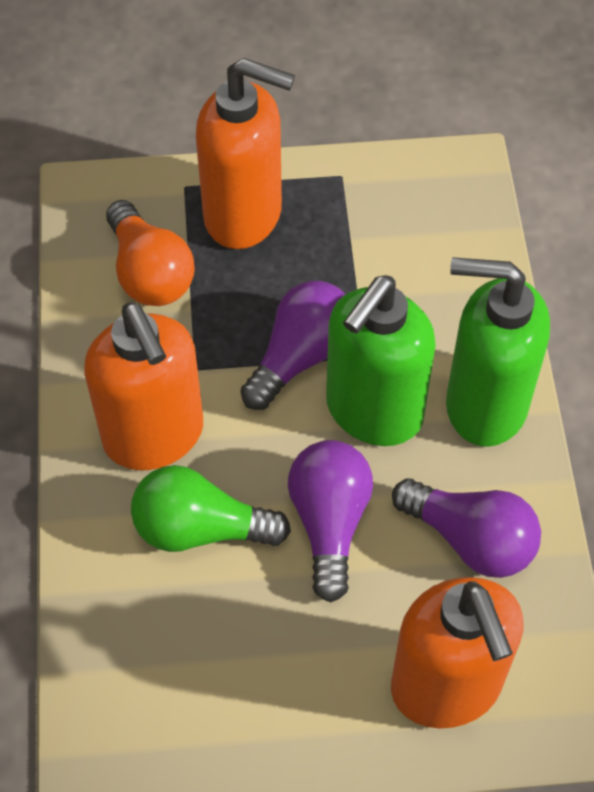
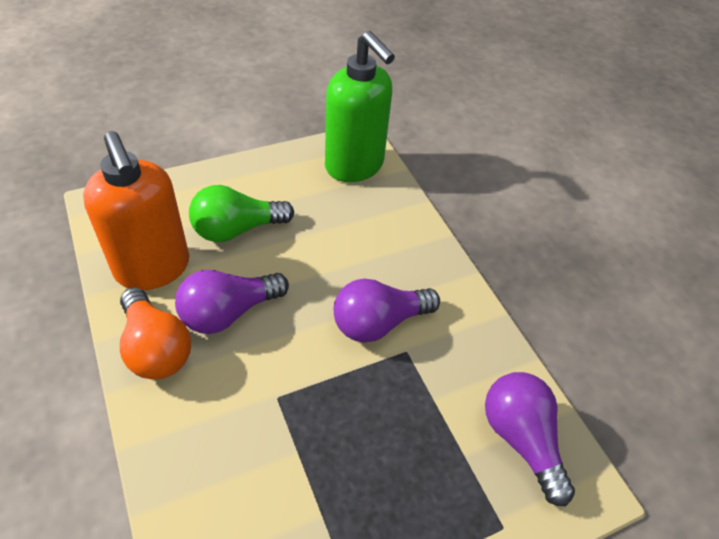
green soap dispenser: 2 -> 1
orange soap dispenser: 3 -> 1

